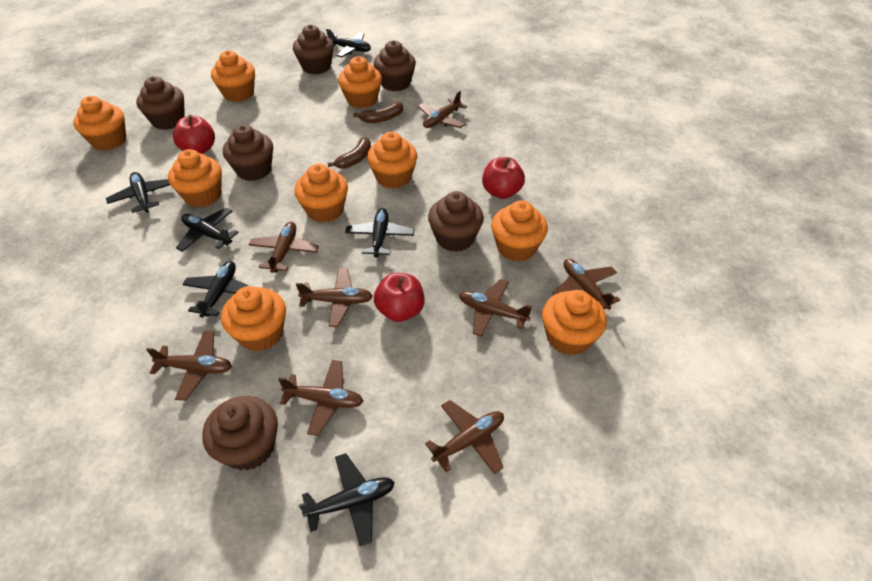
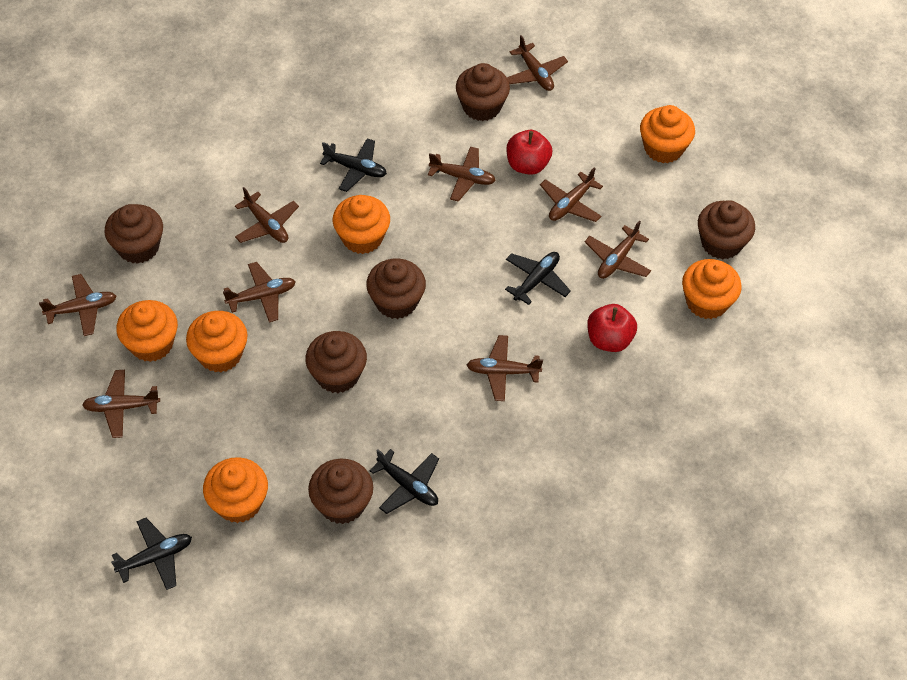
black plane: 6 -> 4
brown banana: 2 -> 0
brown plane: 8 -> 9
orange cupcake: 9 -> 6
red apple: 3 -> 2

